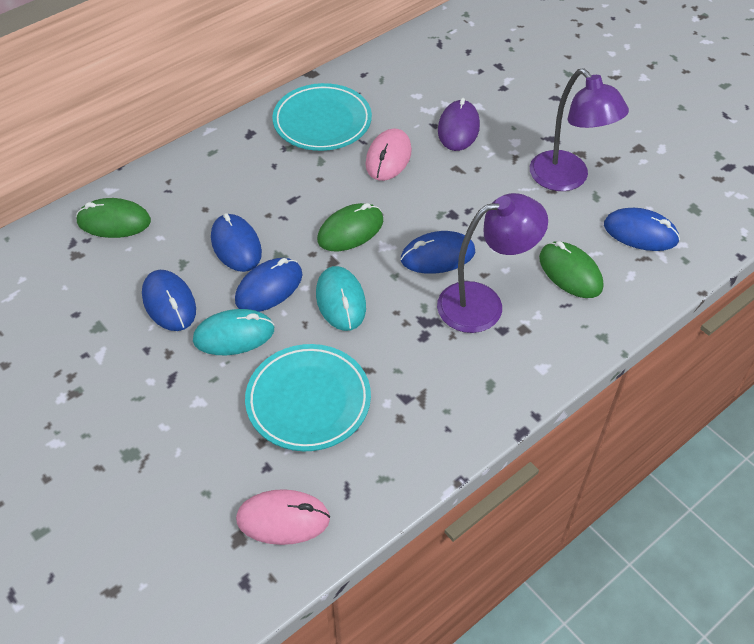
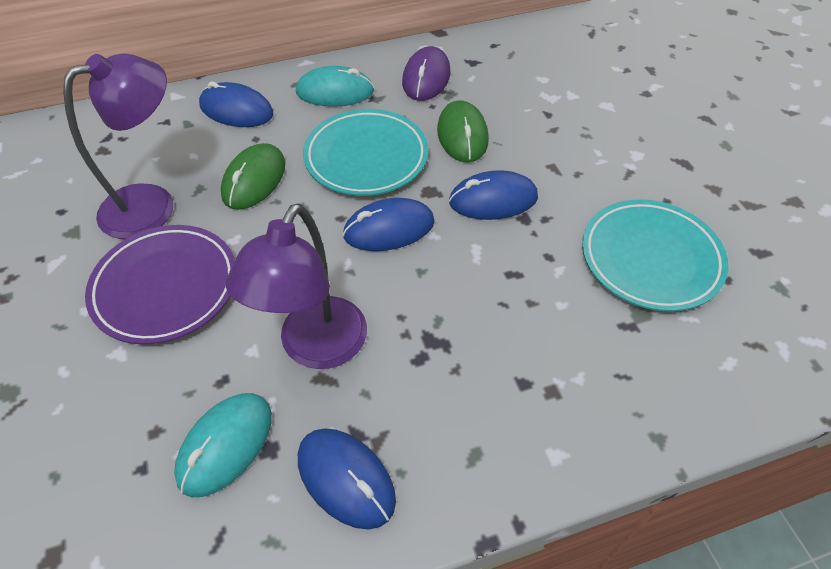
blue mouse: 5 -> 4
green mouse: 3 -> 2
pink mouse: 2 -> 0
purple plate: 0 -> 1

